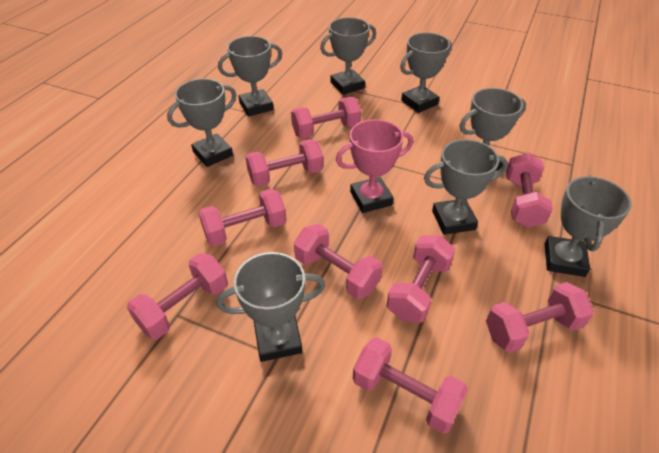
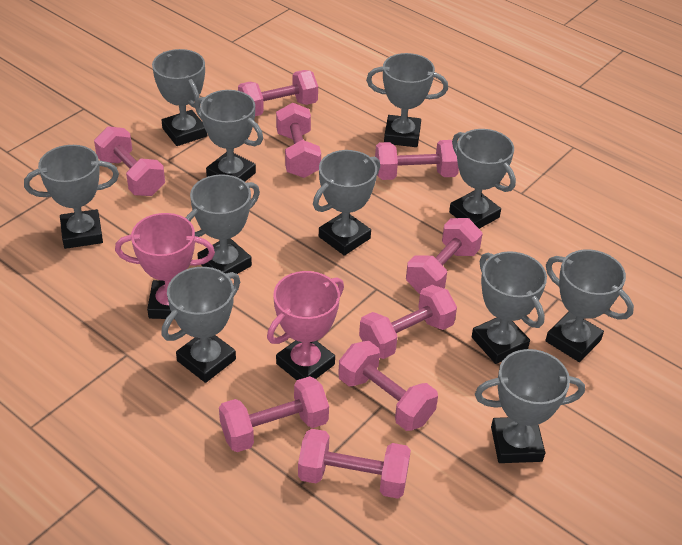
grey trophy: 8 -> 11
pink trophy: 1 -> 2

